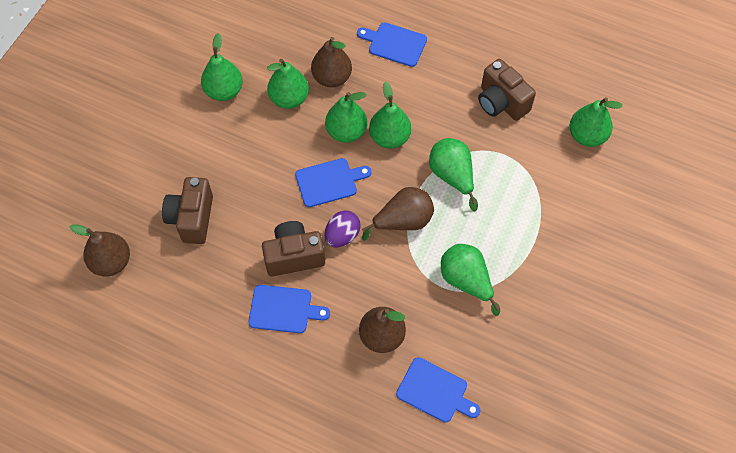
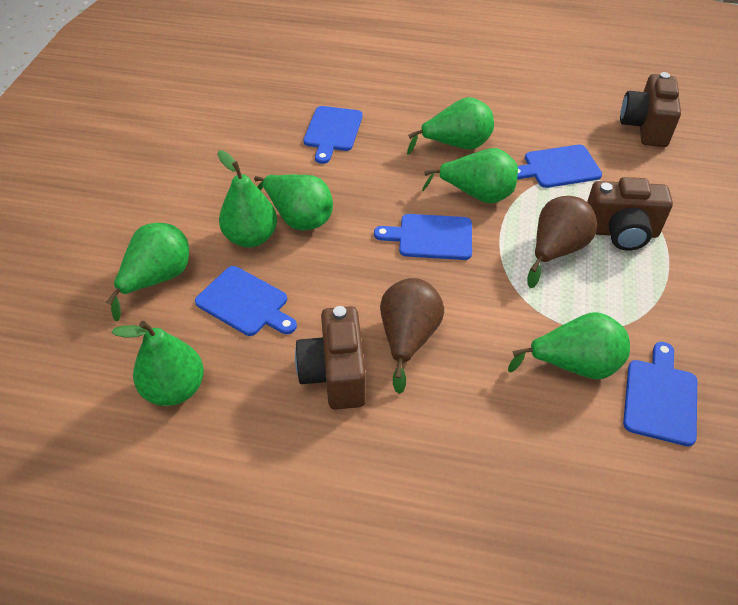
blue cutting board: 4 -> 5
brown pear: 4 -> 2
purple egg: 1 -> 0

